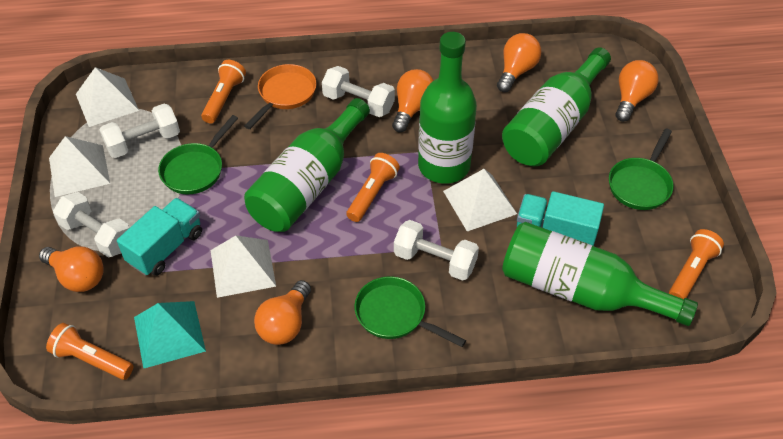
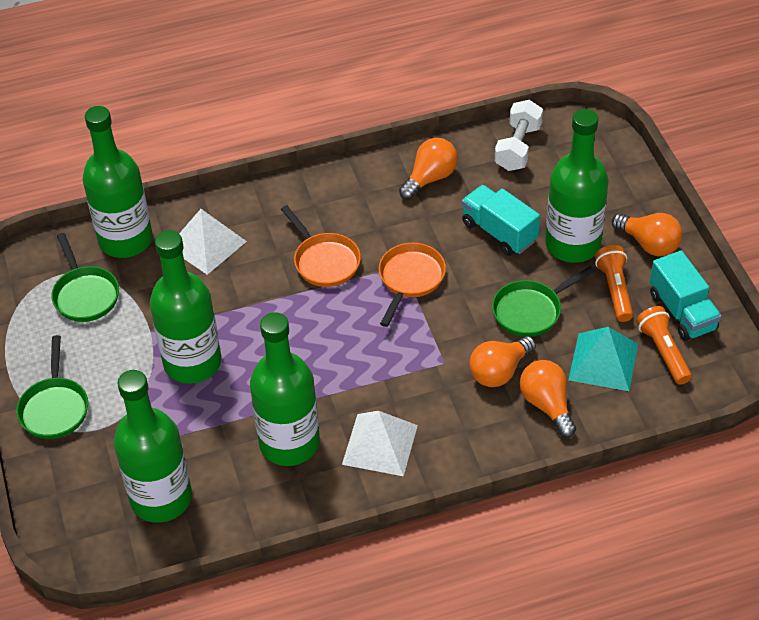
green bottle: 4 -> 5
orange flashlight: 4 -> 2
orange light bulb: 5 -> 4
orange pan: 1 -> 2
white dumbbell: 4 -> 1
white pyramid: 4 -> 2

